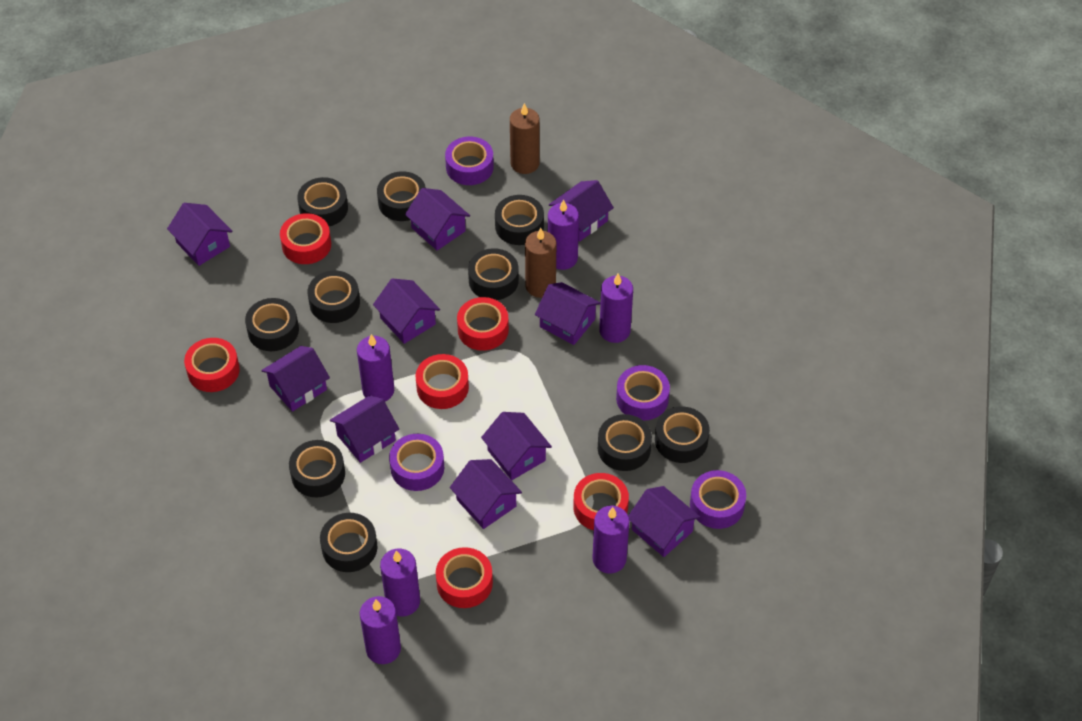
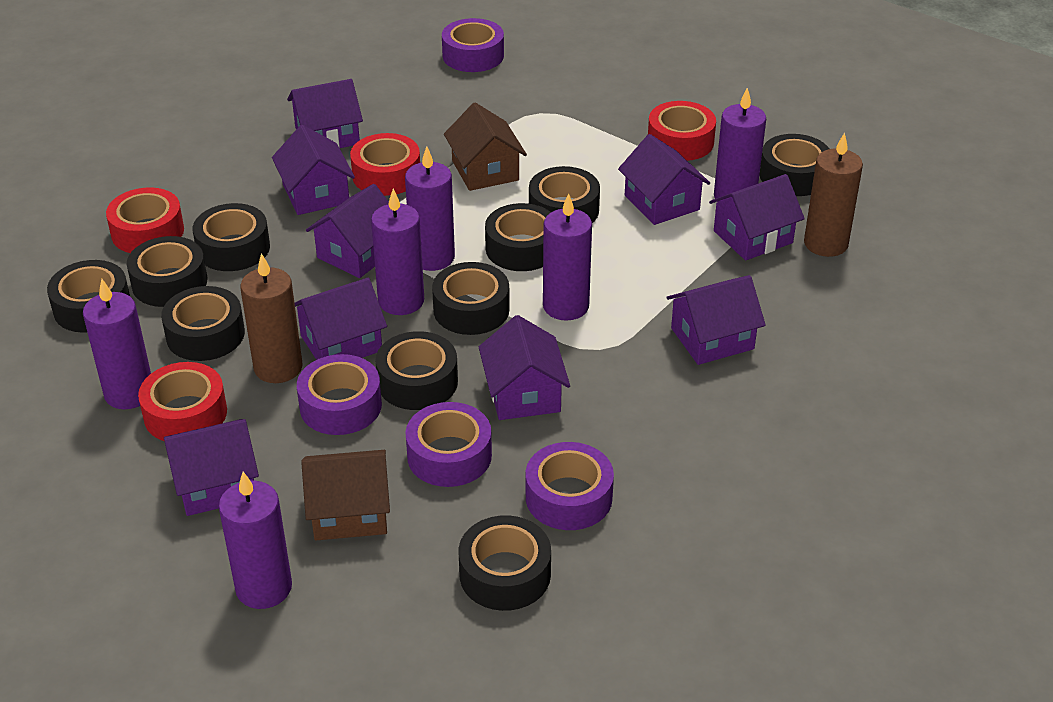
brown house: 0 -> 2
purple house: 10 -> 9
red tape: 6 -> 4

